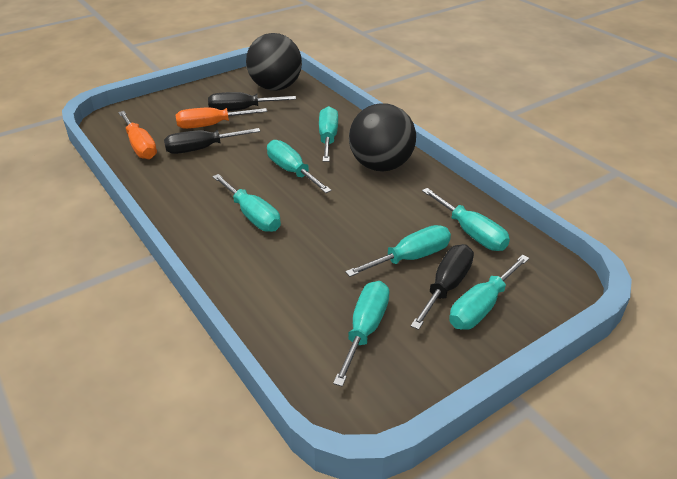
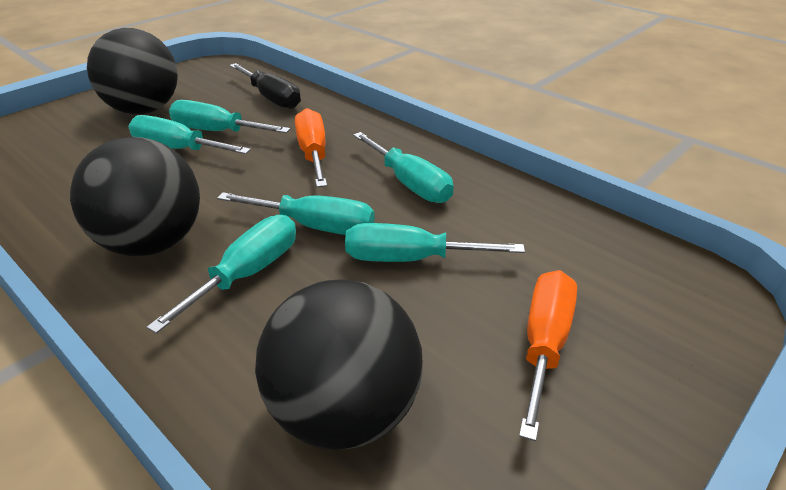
black ball: 2 -> 3
black screwdriver: 3 -> 1
turquoise screwdriver: 7 -> 6

